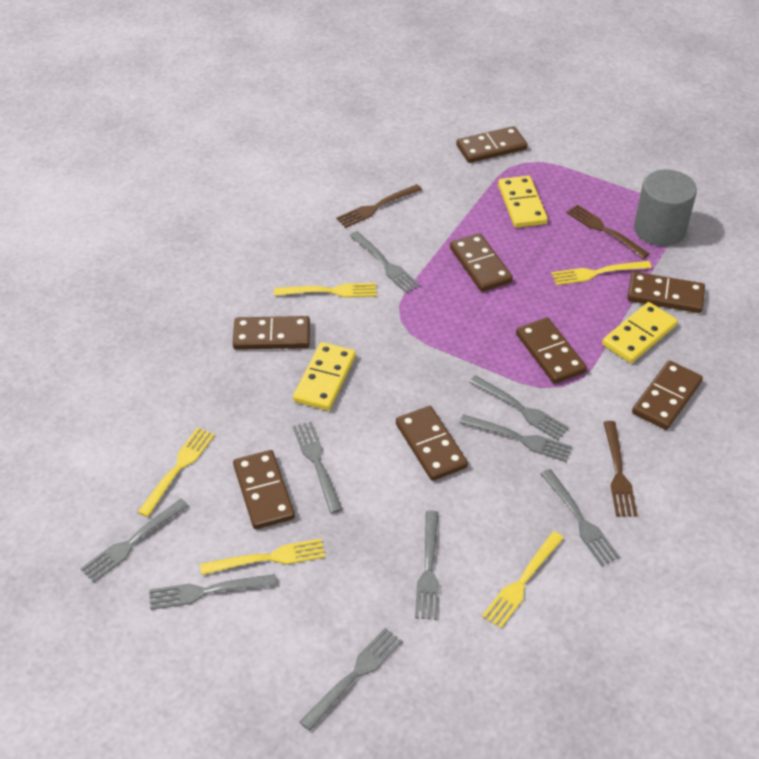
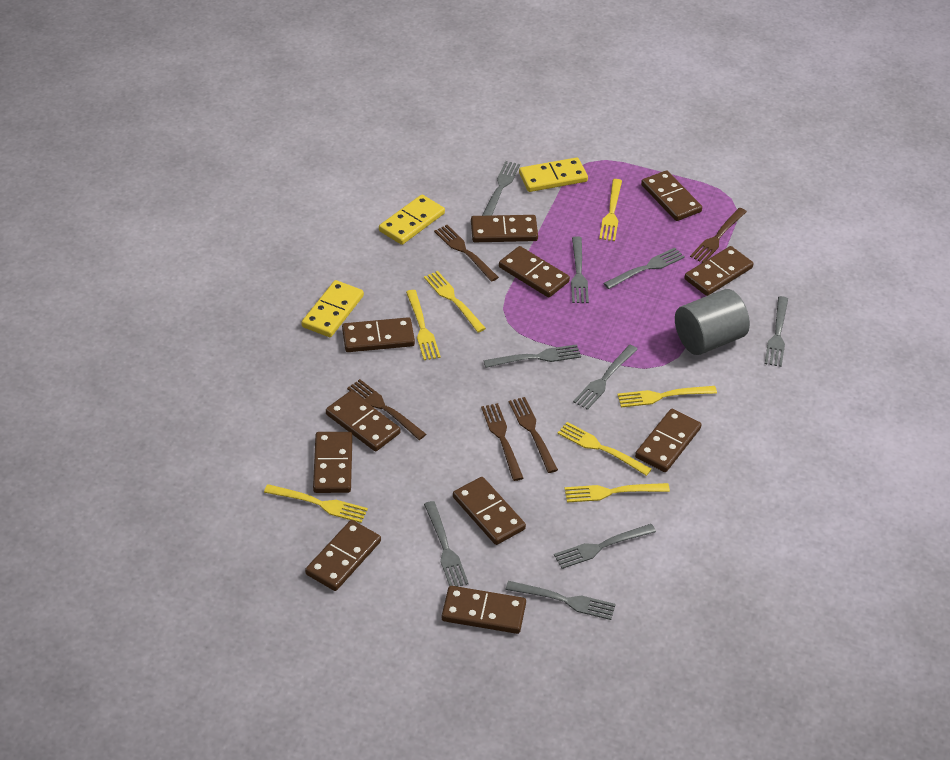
brown domino: 8 -> 11
brown fork: 3 -> 5
yellow fork: 5 -> 7

